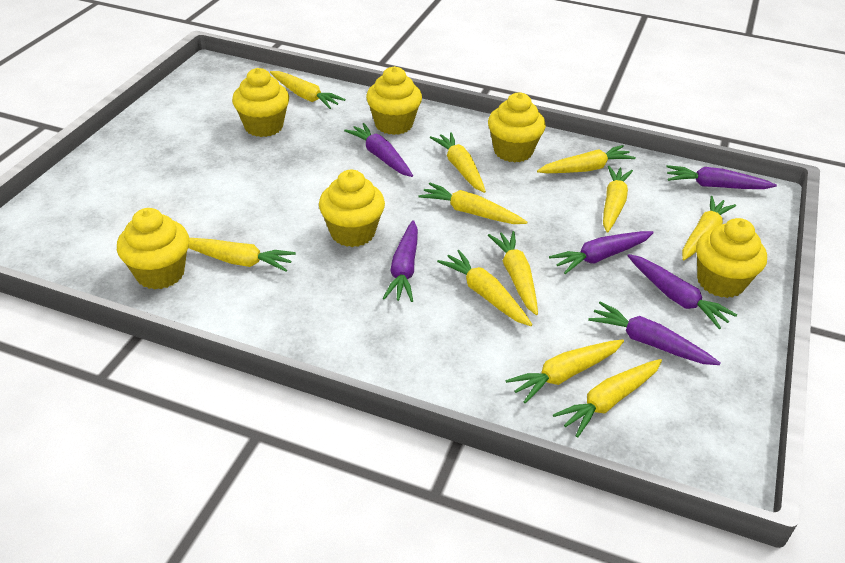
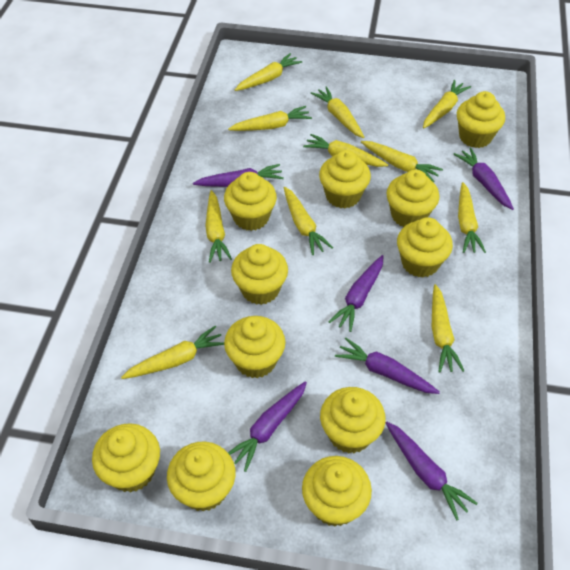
yellow cupcake: 6 -> 11

